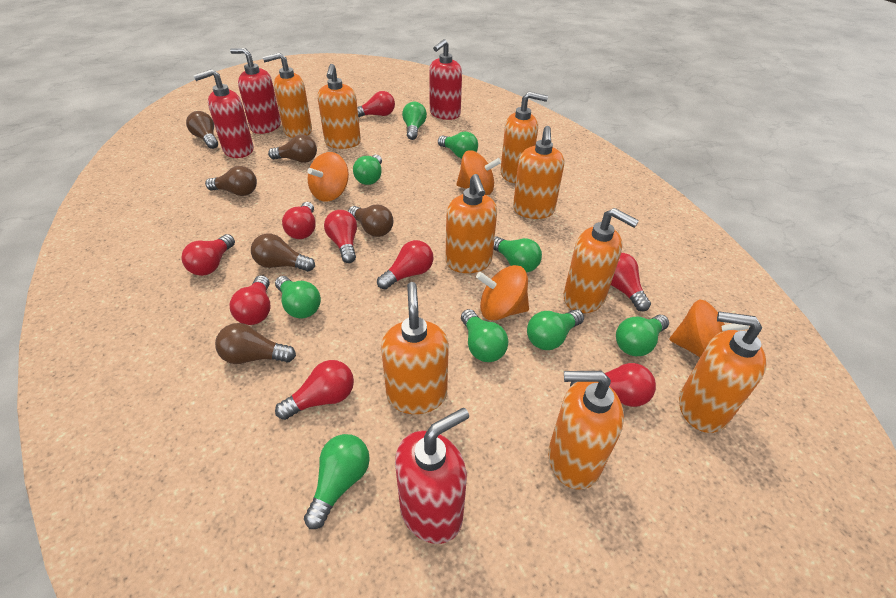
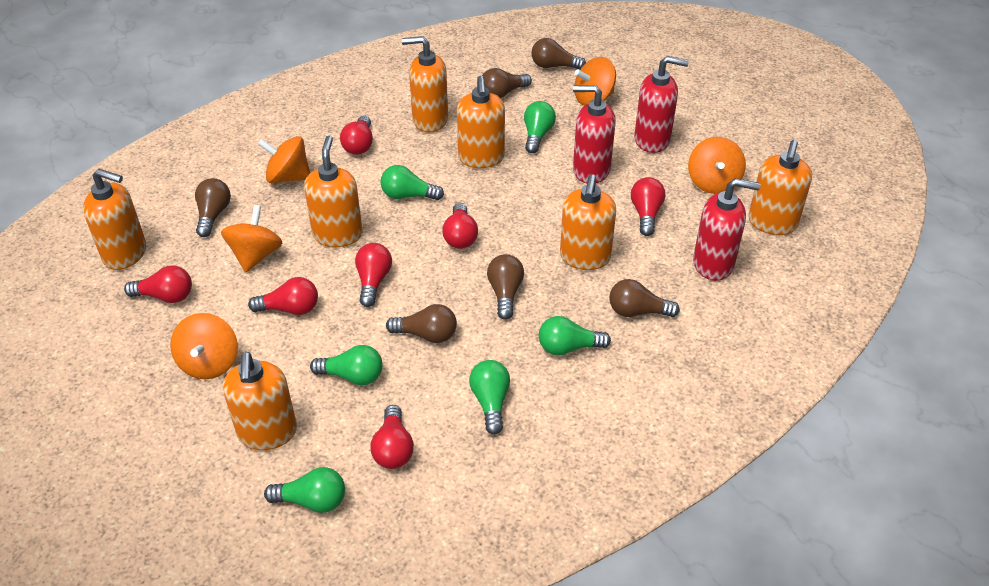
green light bulb: 9 -> 6
orange soap dispenser: 9 -> 7
orange spinning top: 4 -> 5
red light bulb: 9 -> 7
red soap dispenser: 4 -> 3

